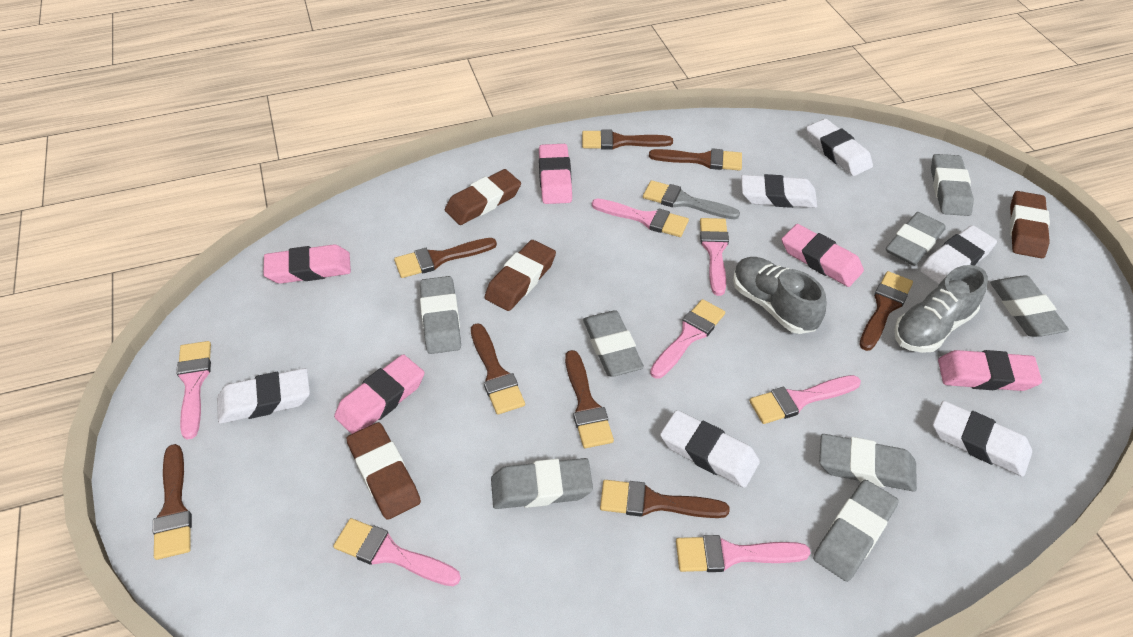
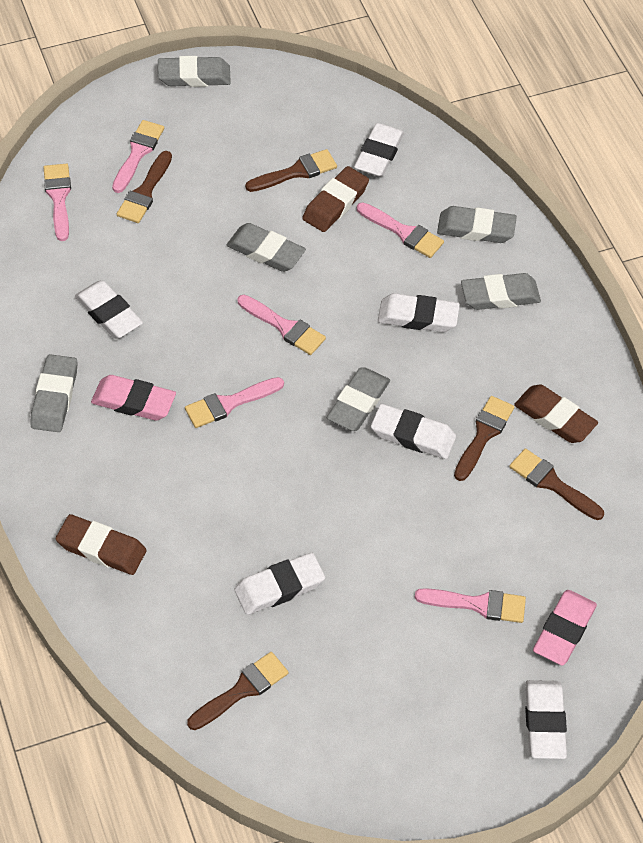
brown brush: 8 -> 5
brown eraser: 4 -> 3
grey brush: 1 -> 0
grey eraser: 8 -> 6
grey shoe: 2 -> 0
pink brush: 7 -> 6
pink eraser: 5 -> 2

